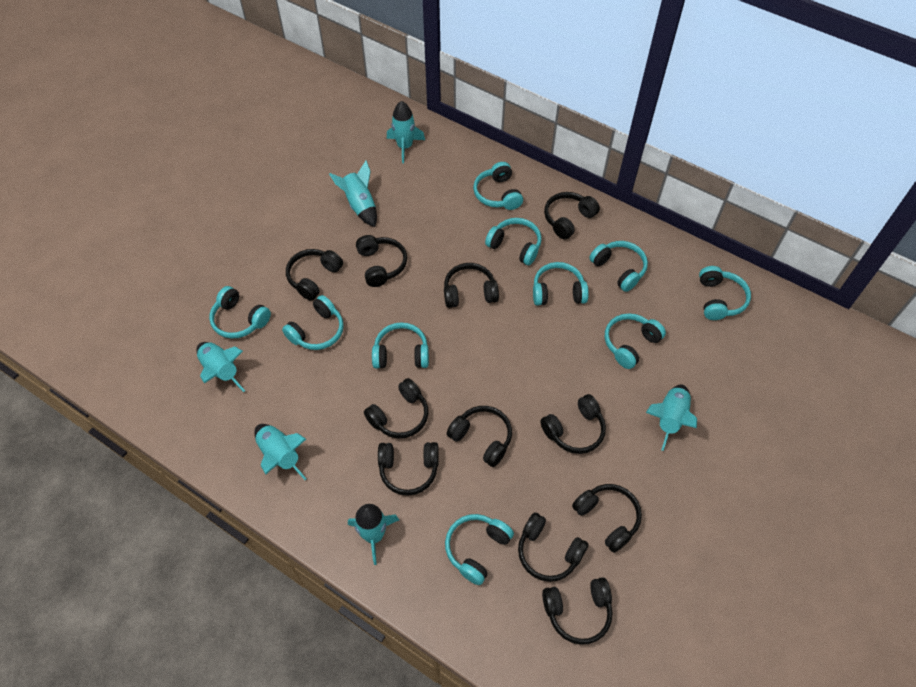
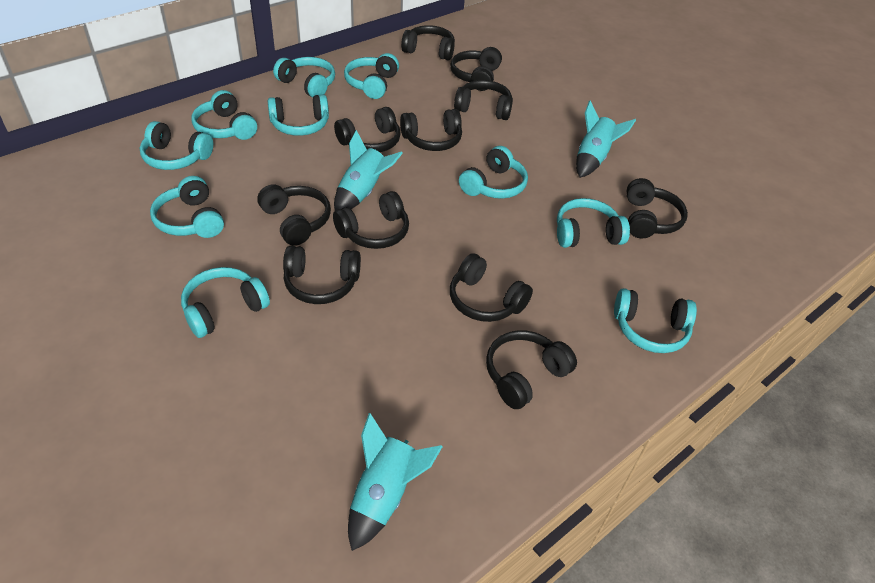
turquoise rocket: 6 -> 3

